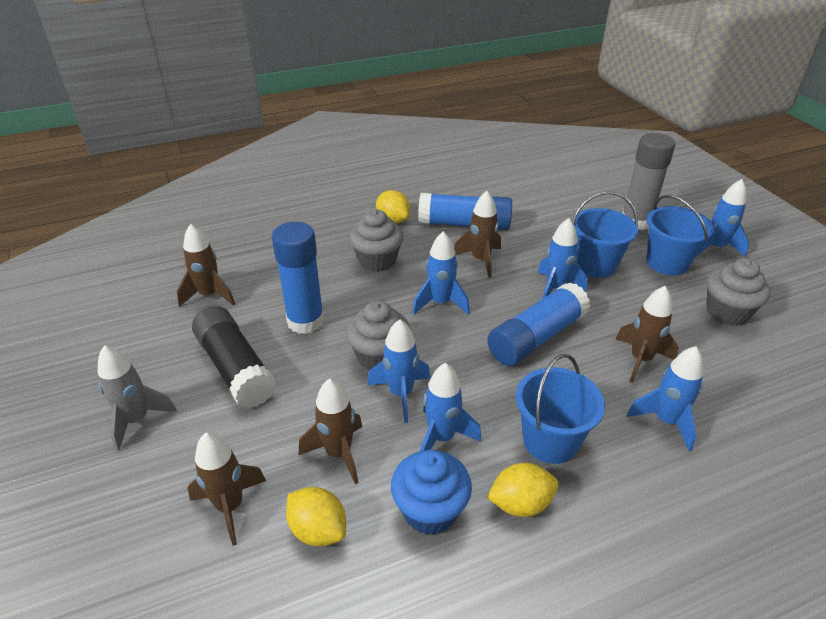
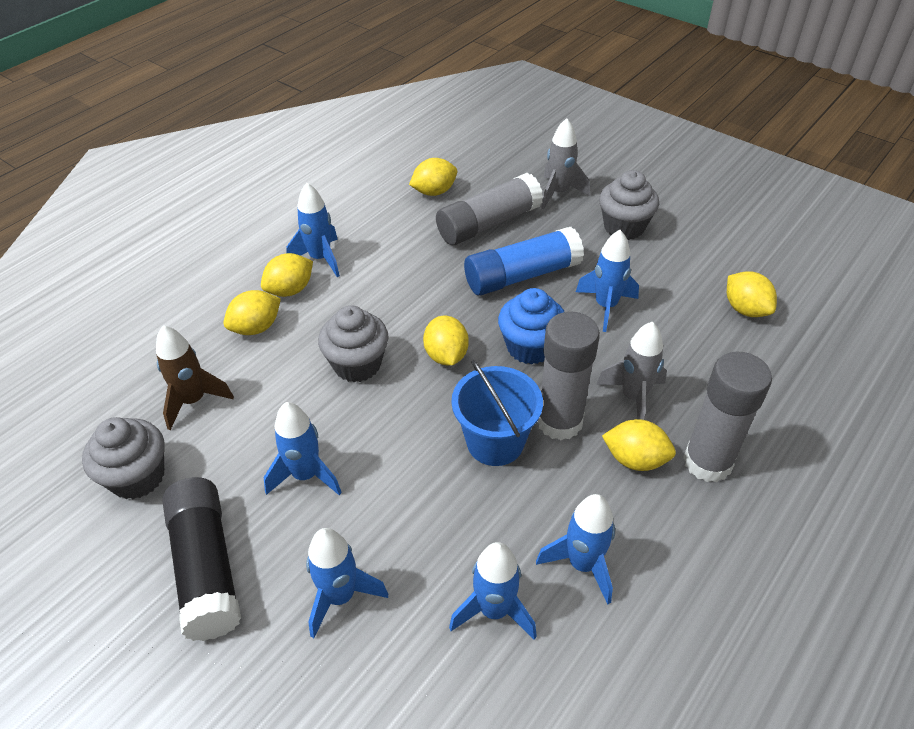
blue bucket: 3 -> 1
blue glue stick: 3 -> 1
brown rocket: 5 -> 1
grey glue stick: 1 -> 3
grey rocket: 1 -> 2
yellow lemon: 3 -> 6

